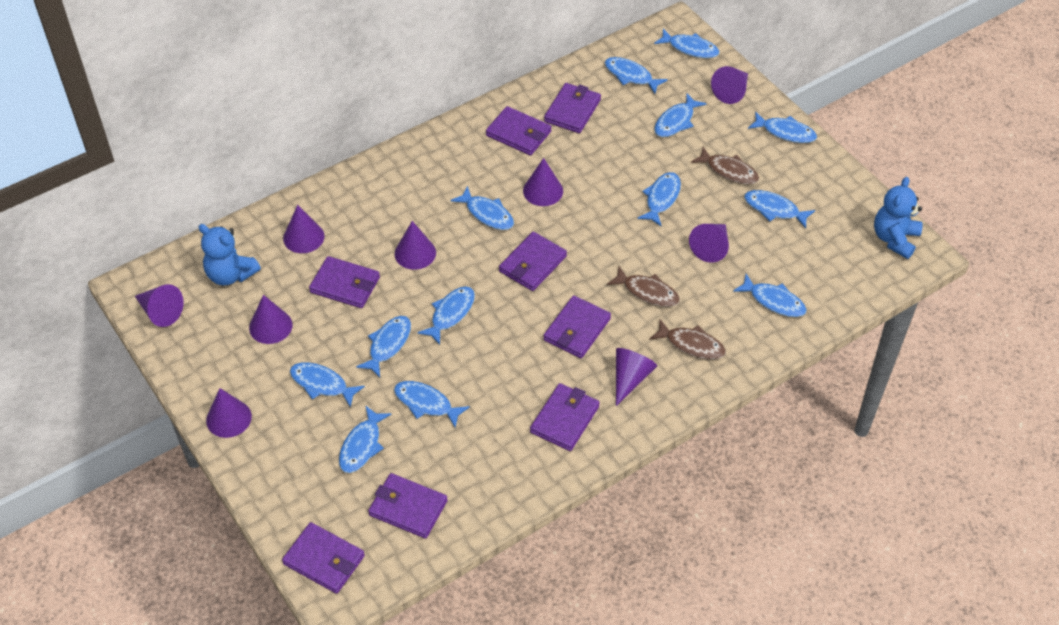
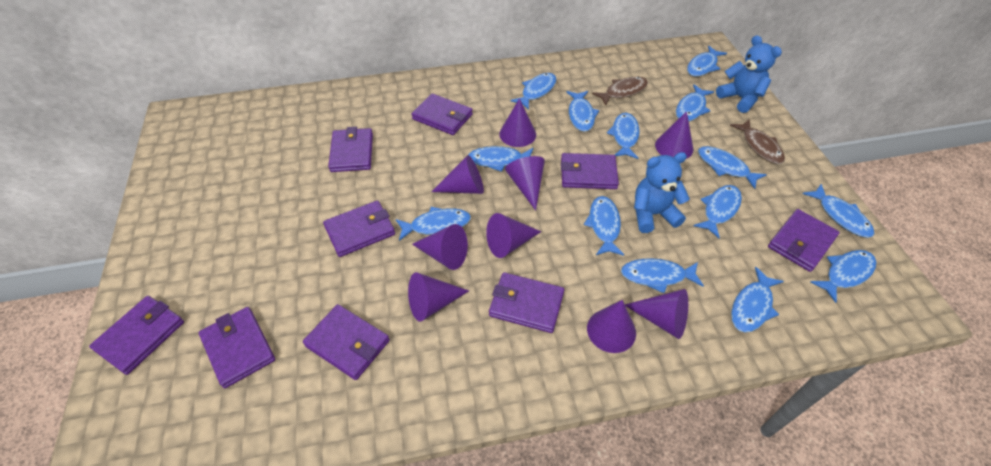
blue fish: 13 -> 14
brown fish: 3 -> 2
purple wallet: 8 -> 9

